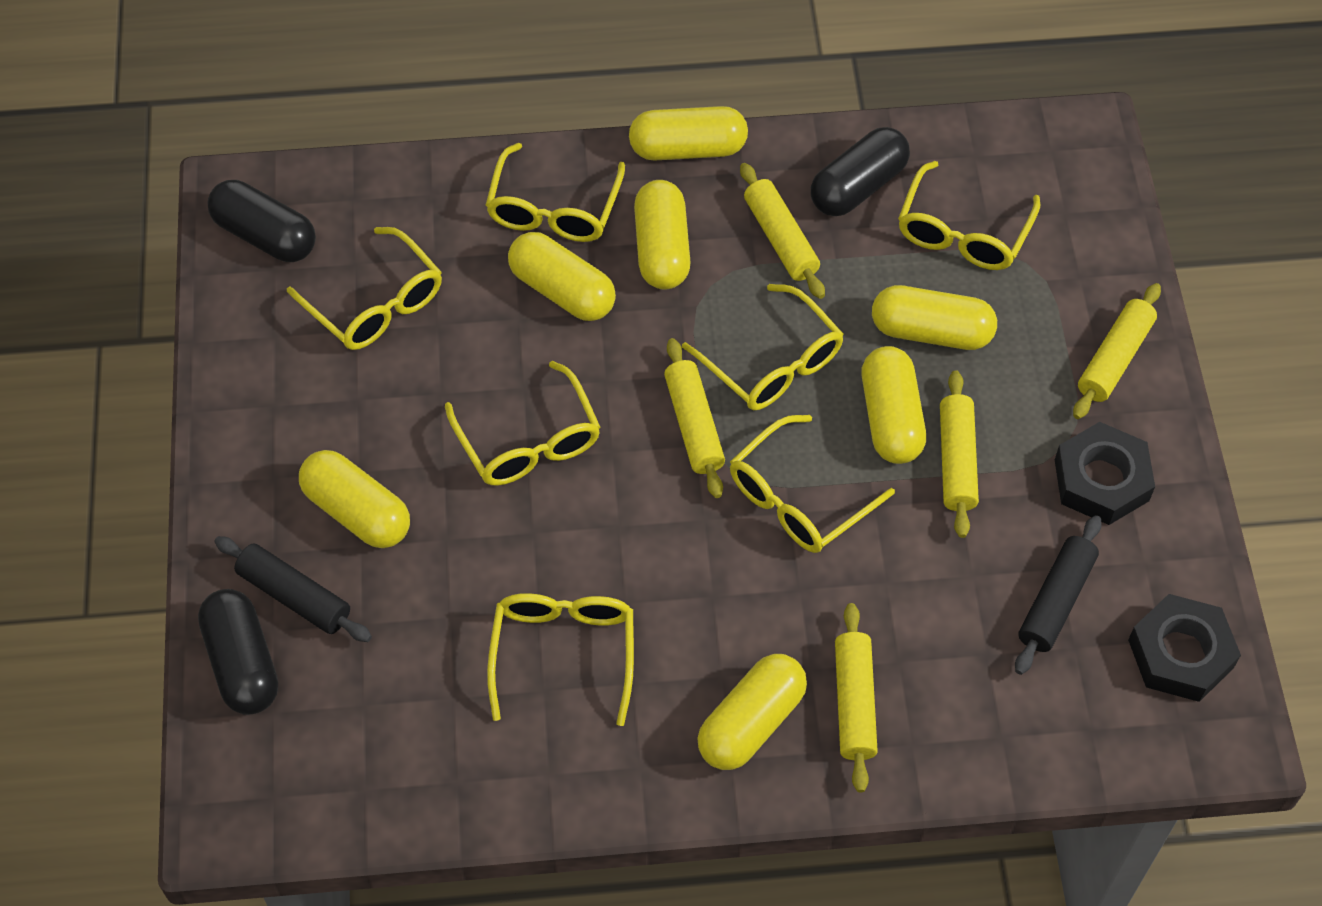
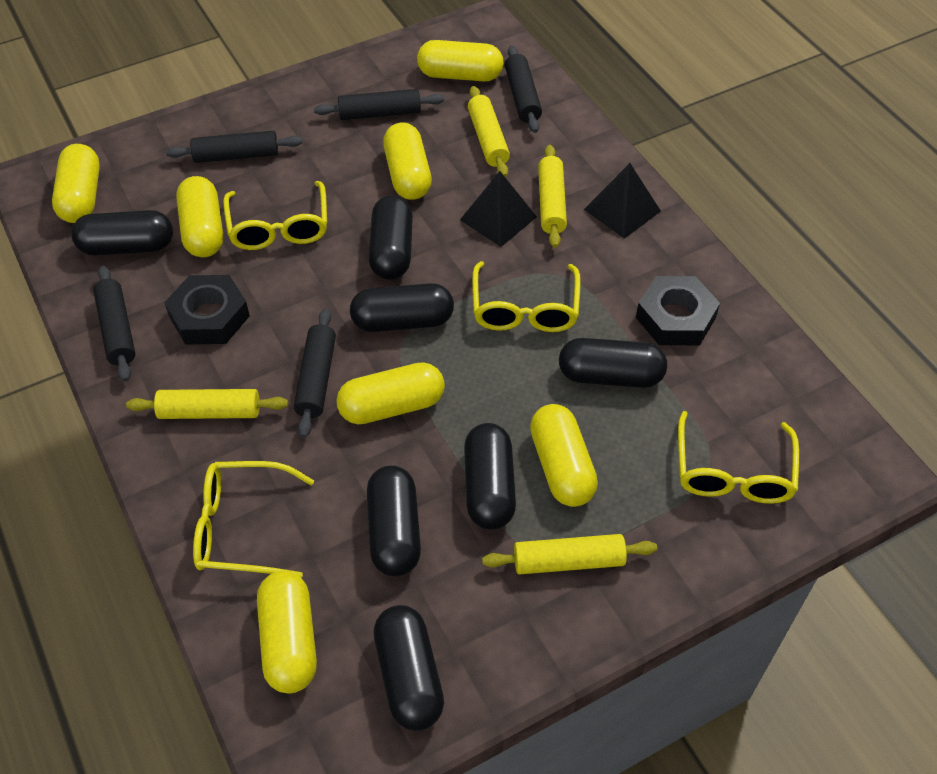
black capsule: 3 -> 7
black pyramid: 0 -> 2
black rolling pin: 2 -> 5
yellow glasses: 7 -> 4
yellow rolling pin: 5 -> 4

